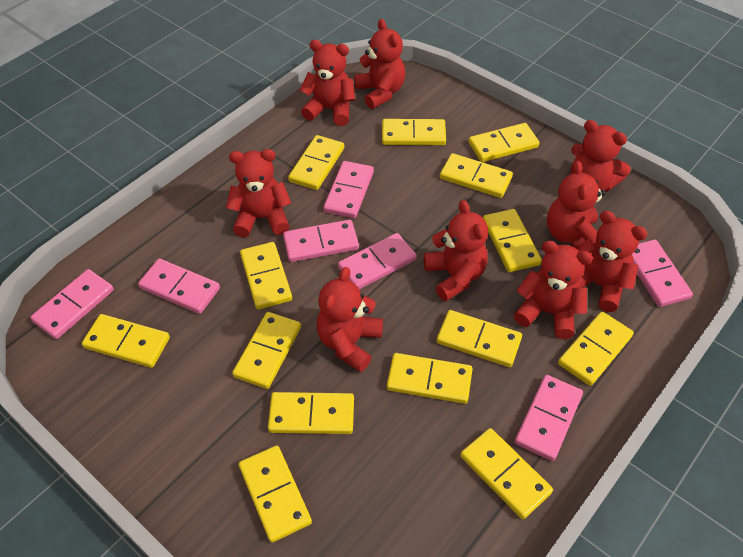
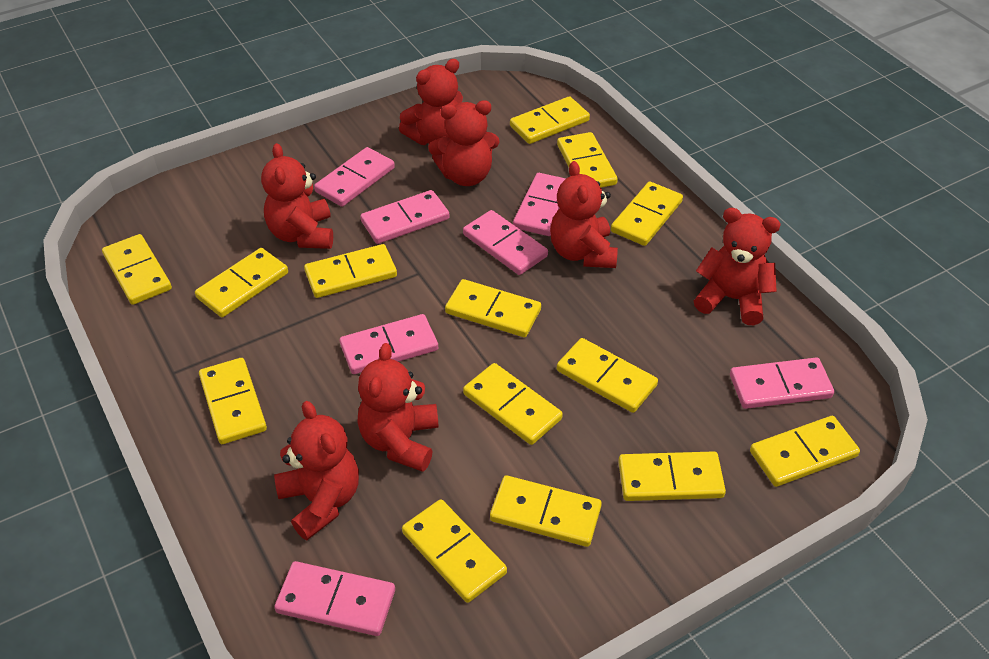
red teddy bear: 9 -> 7

